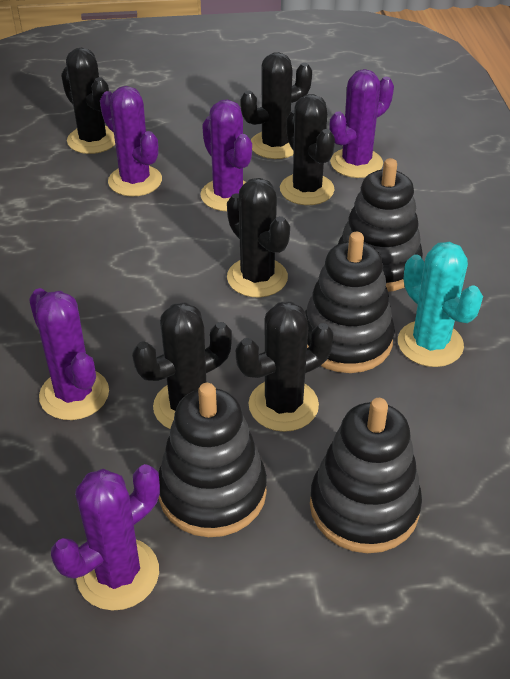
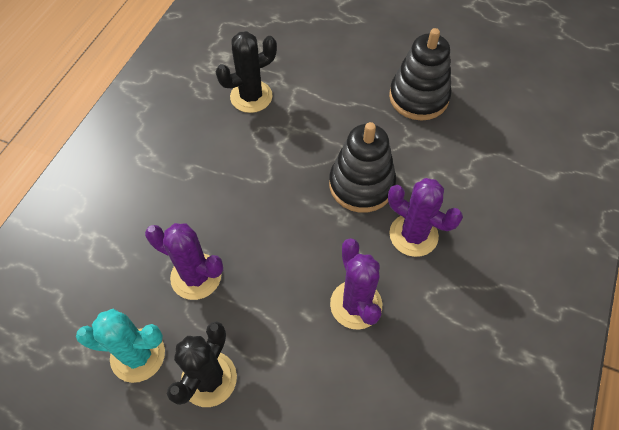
black cactus: 6 -> 2
black stacking toy: 4 -> 2
purple cactus: 5 -> 3

